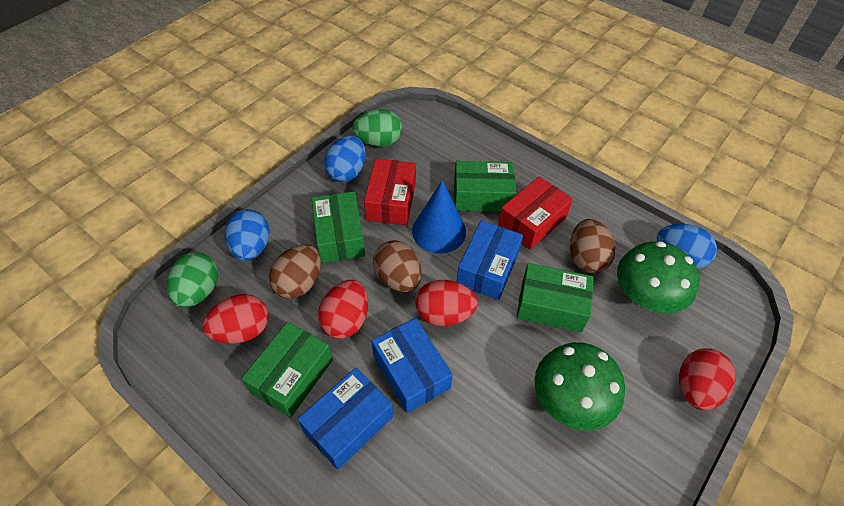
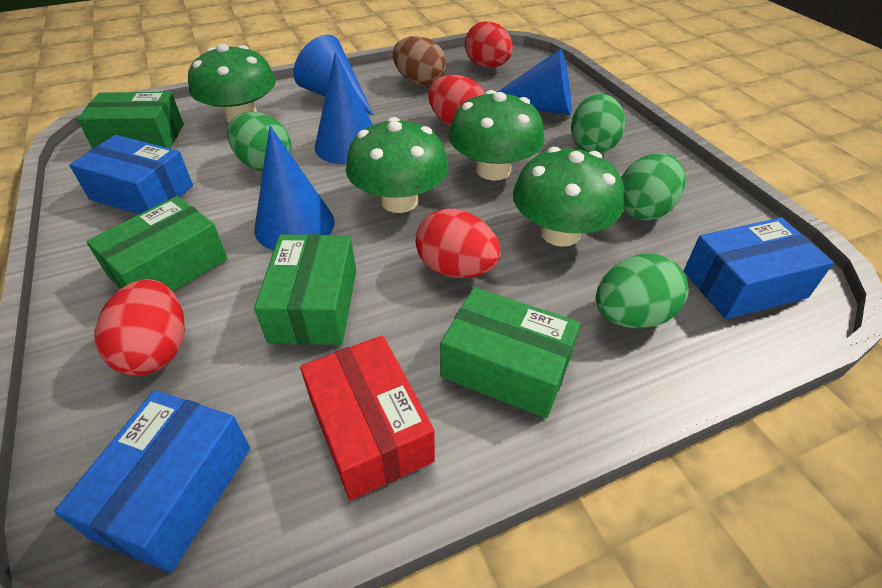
blue cone: 1 -> 4
blue egg: 3 -> 0
brown egg: 3 -> 1
green egg: 2 -> 4
green mushroom: 2 -> 4
red box: 2 -> 1

